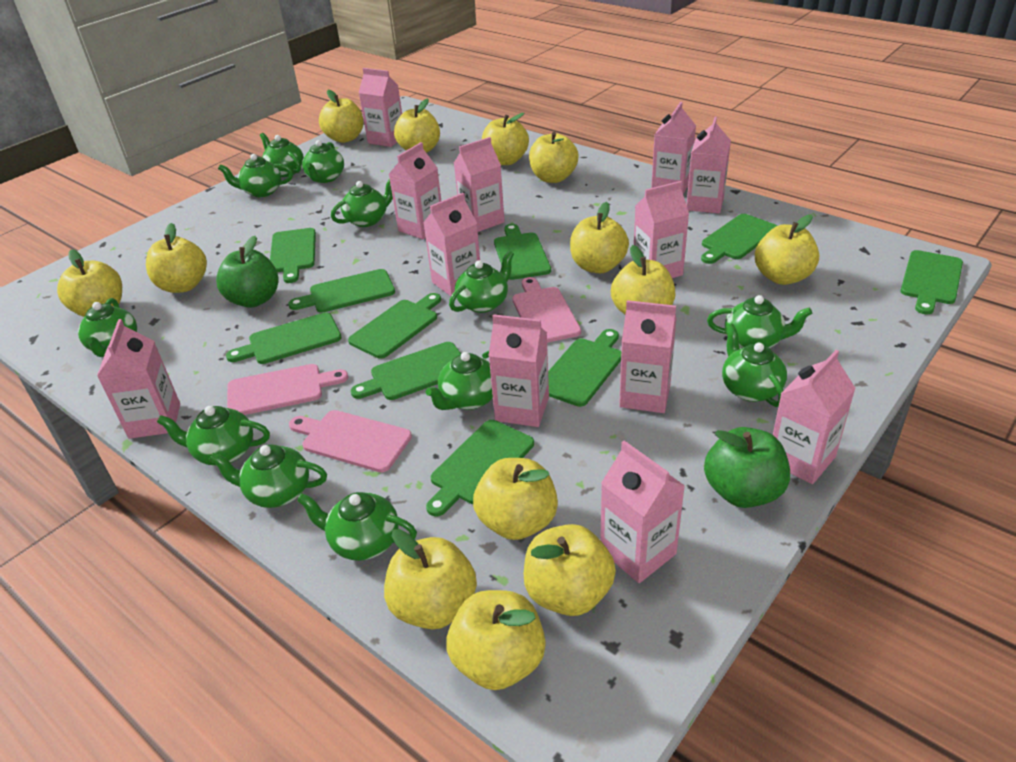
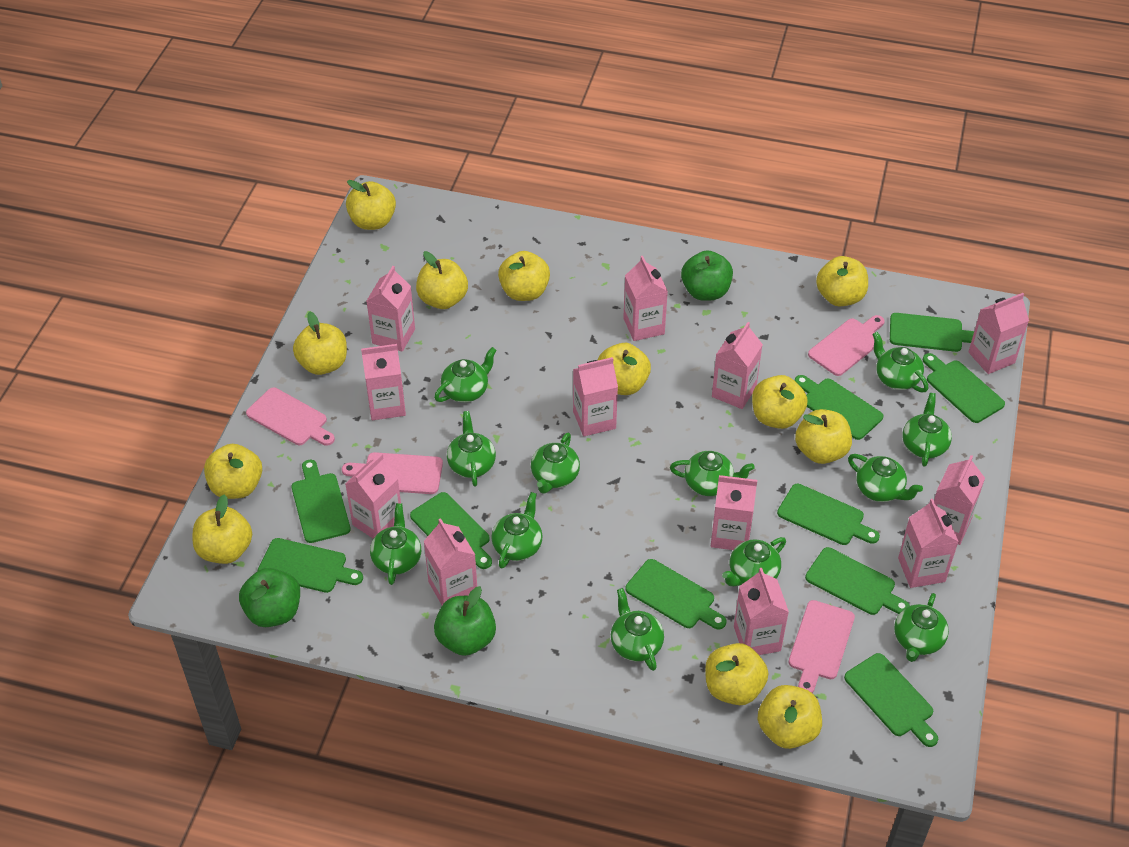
green apple: 2 -> 3
pink cutting board: 3 -> 4
yellow apple: 13 -> 12

